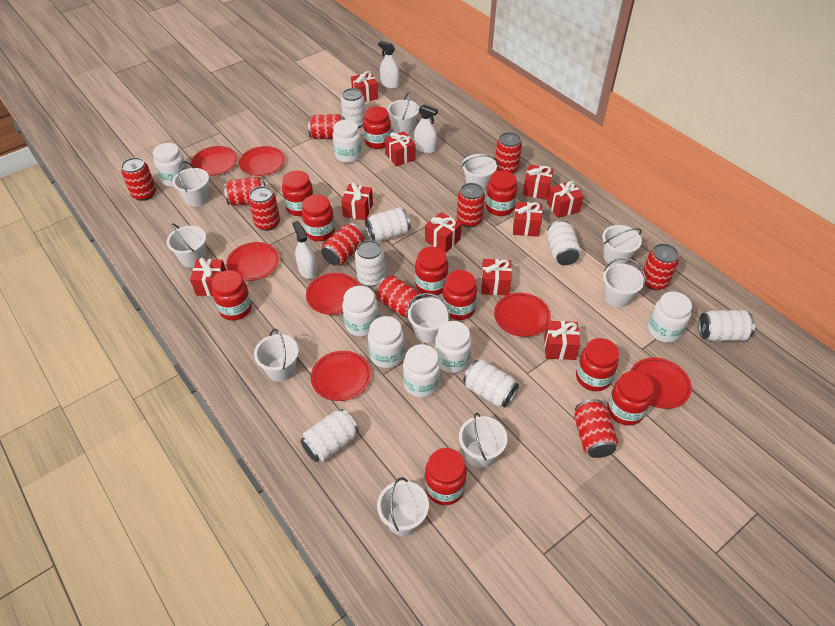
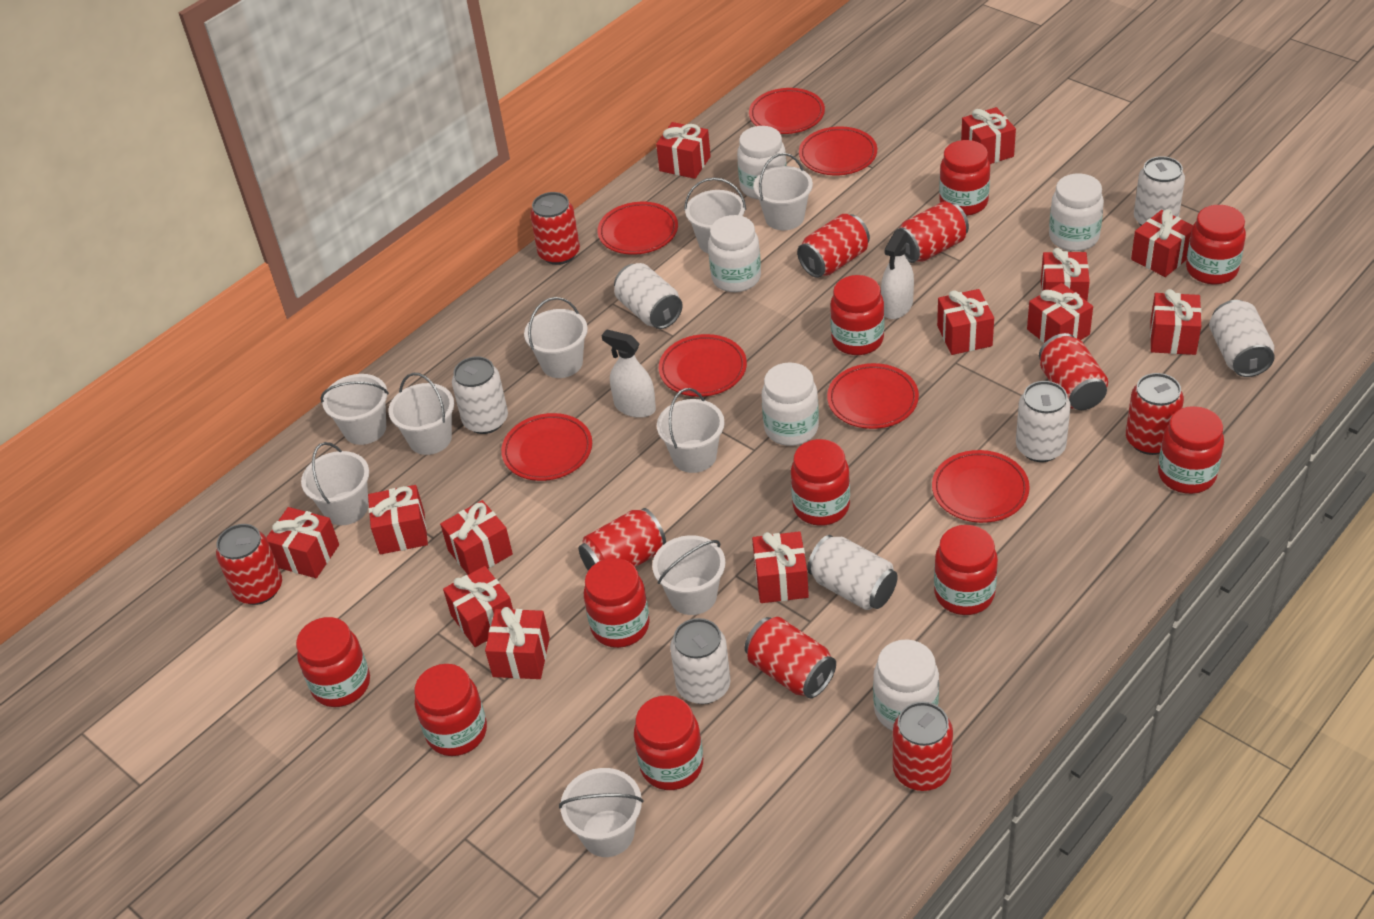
red can: 10 -> 9
red gift: 10 -> 13
white bucket: 10 -> 9
white jar: 7 -> 5
white spray bottle: 3 -> 2

